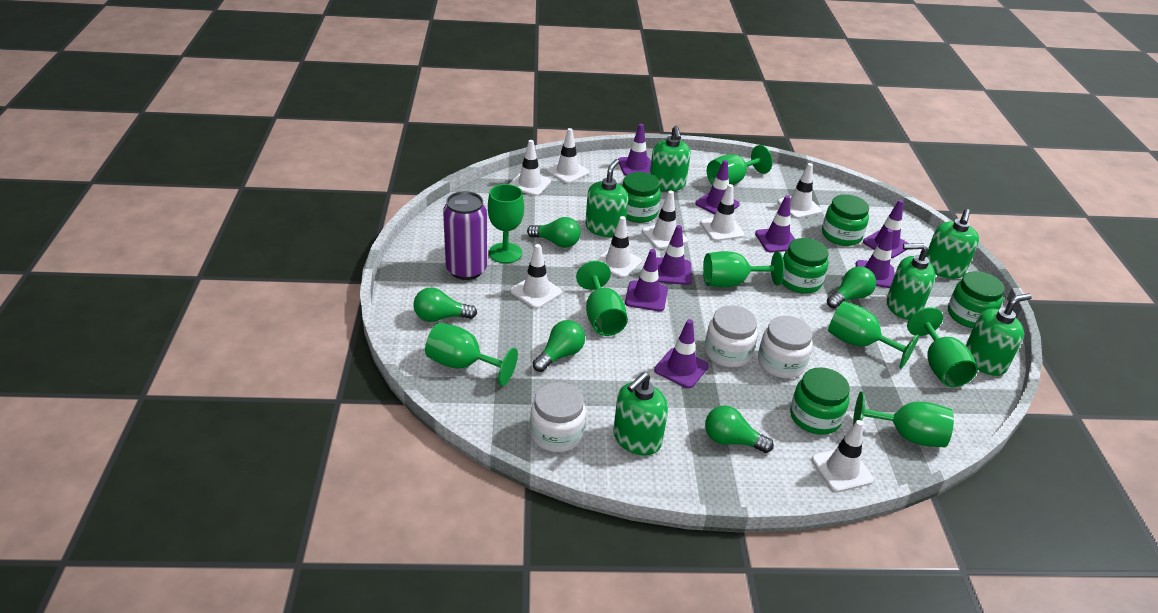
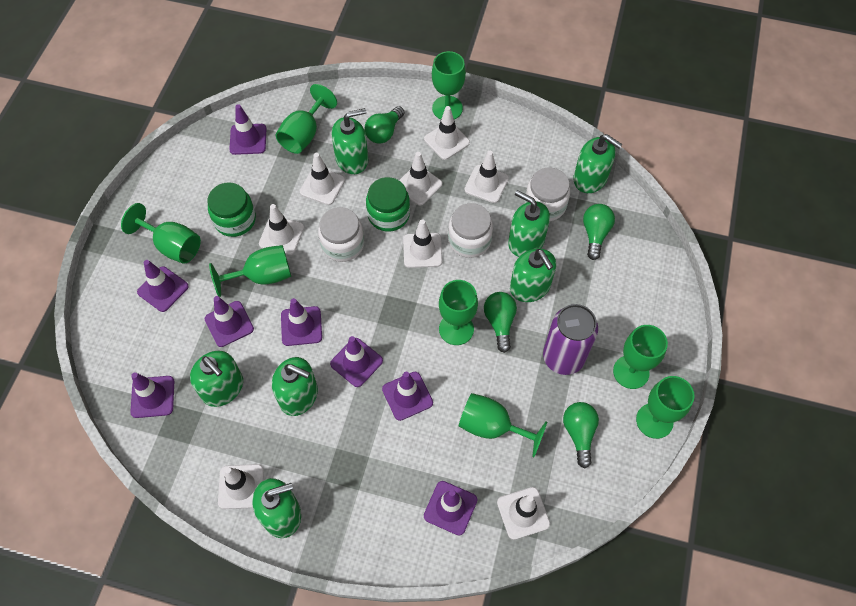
green jar: 5 -> 2
green light bulb: 5 -> 4
green soap dispenser: 6 -> 7

